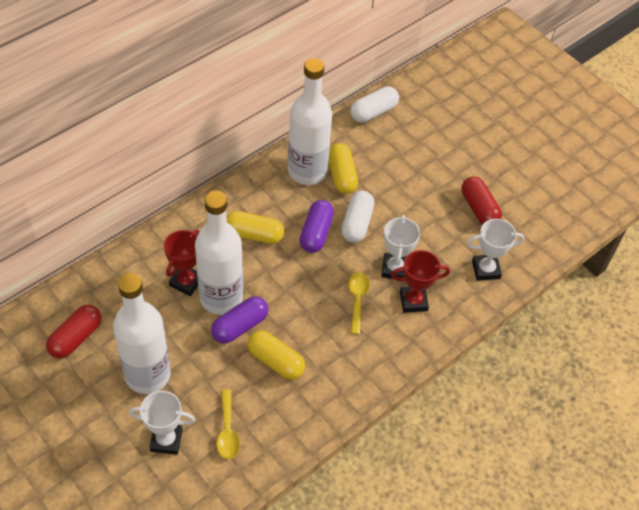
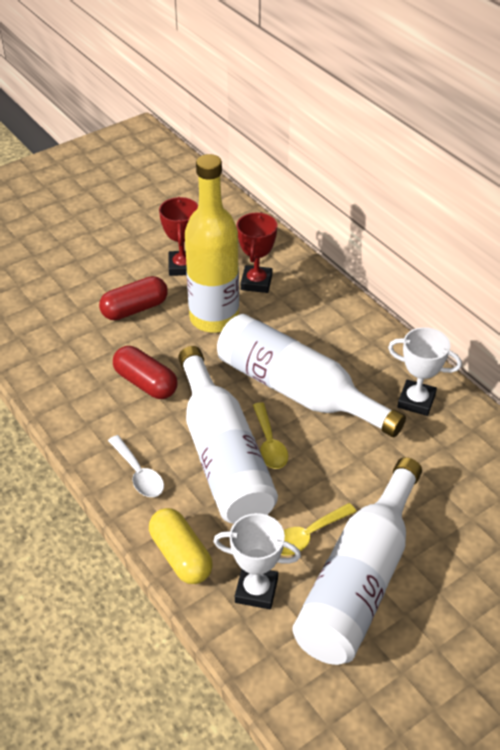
purple capsule: 2 -> 0
white capsule: 2 -> 0
white spoon: 0 -> 1
white trophy: 3 -> 2
yellow bottle: 0 -> 1
yellow capsule: 3 -> 1

